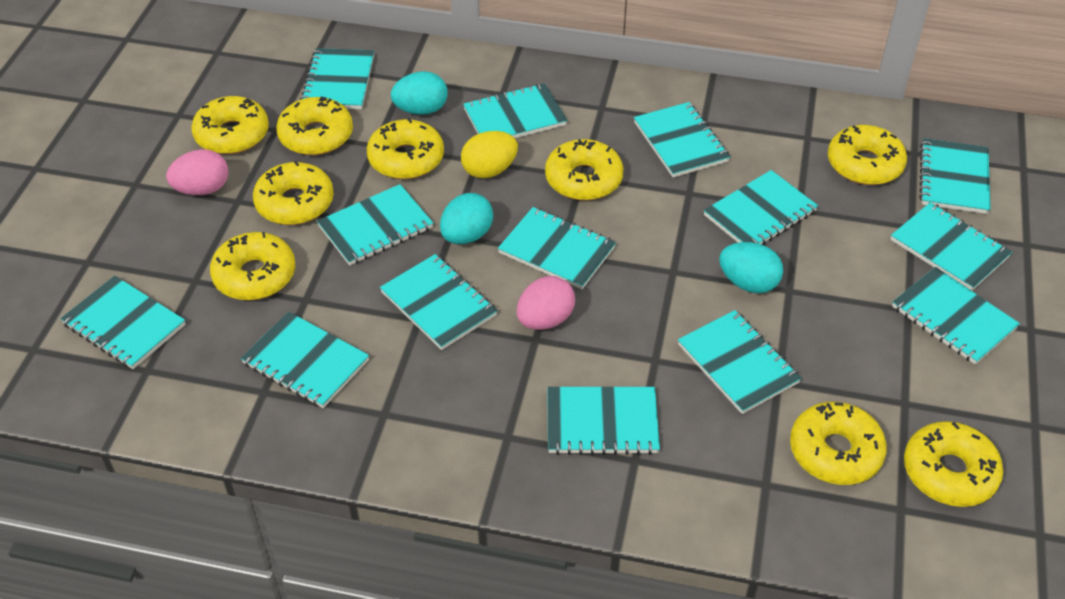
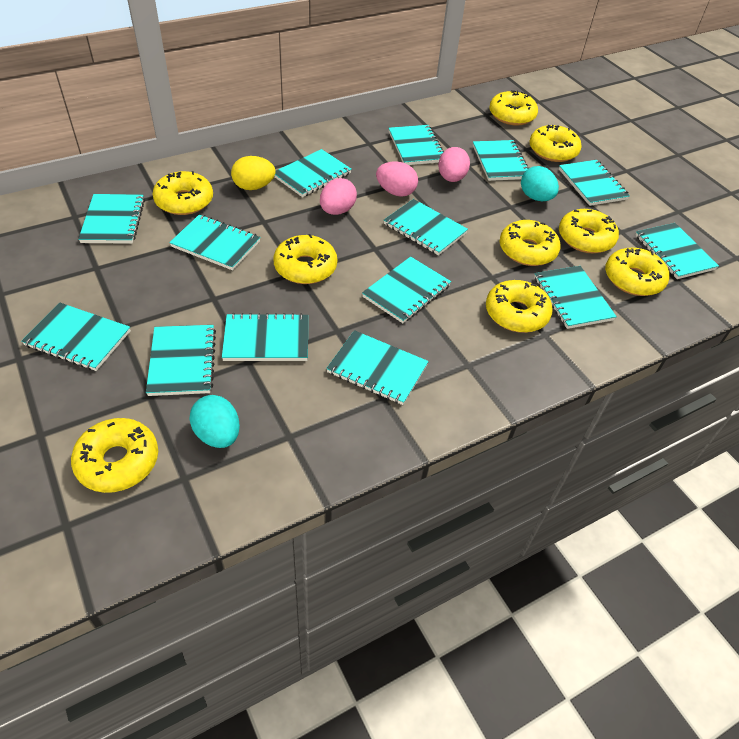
pink egg: 2 -> 3
turquoise egg: 3 -> 2

